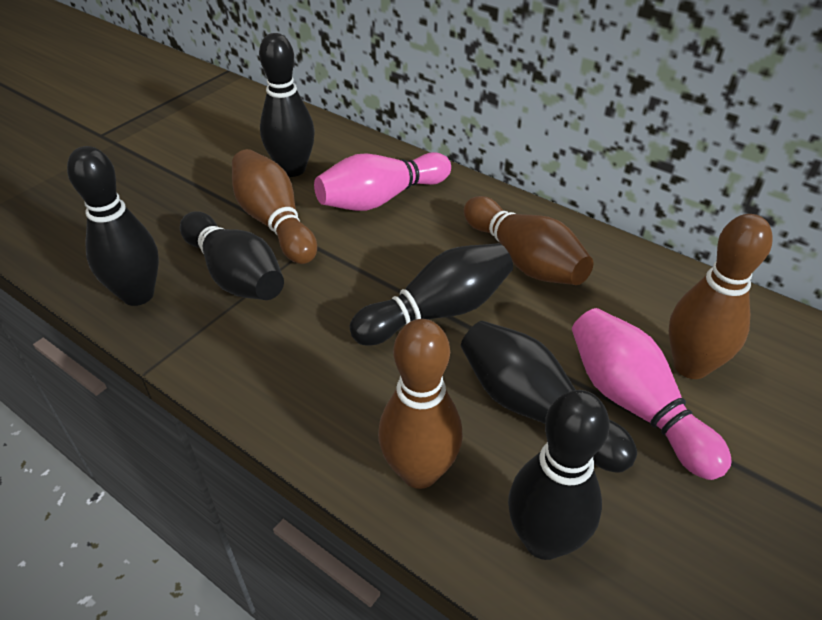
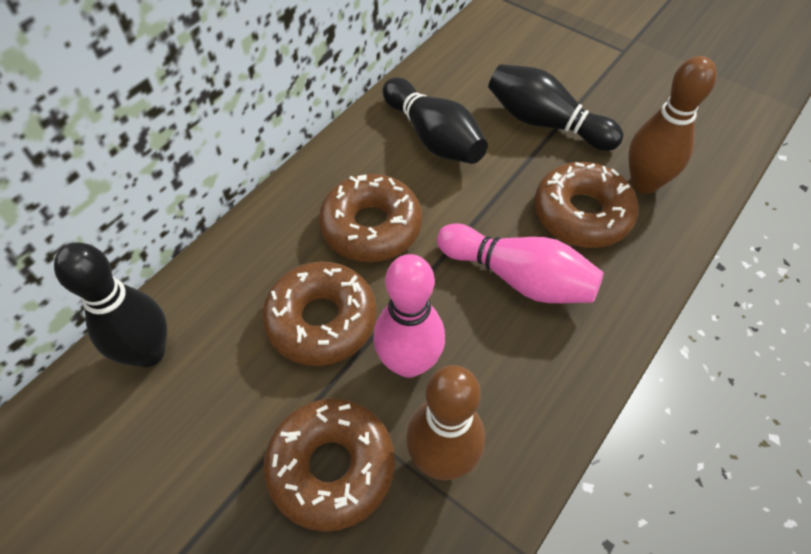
black bowling pin: 6 -> 3
brown bowling pin: 4 -> 2
brown donut: 0 -> 4

